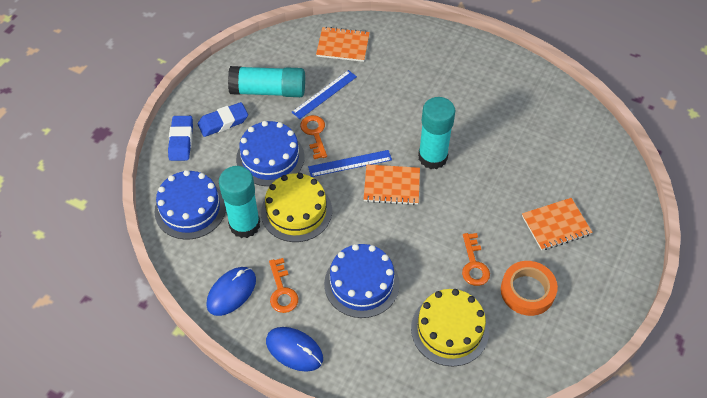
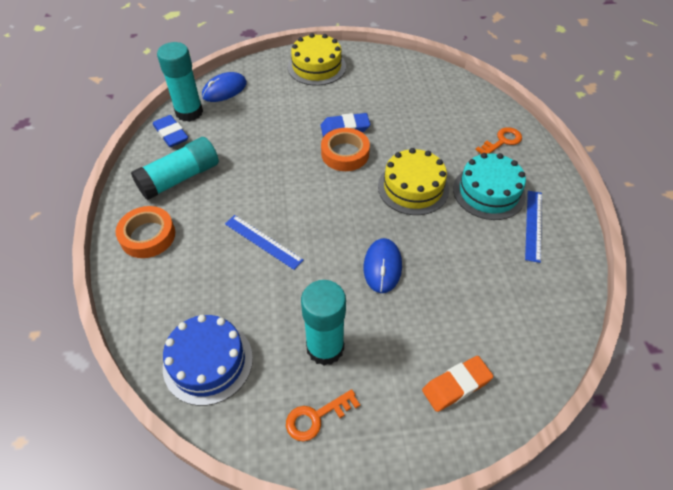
blue cake: 3 -> 1
orange eraser: 0 -> 1
orange key: 3 -> 2
orange notebook: 3 -> 0
orange tape: 1 -> 2
turquoise cake: 0 -> 1

